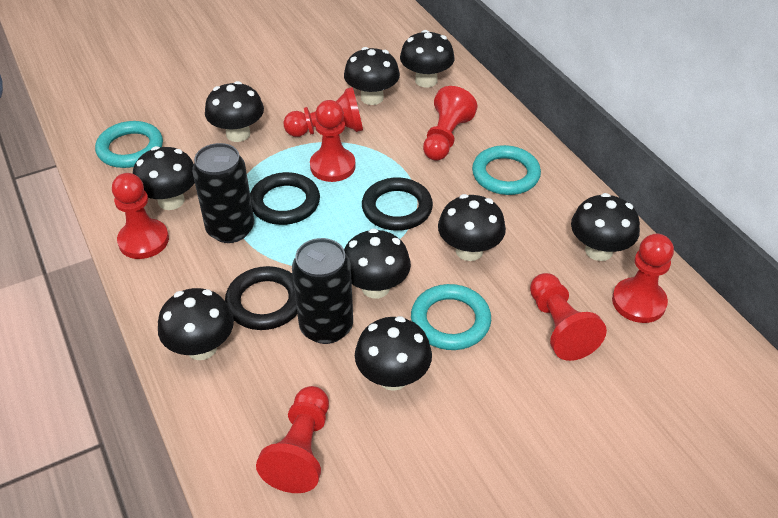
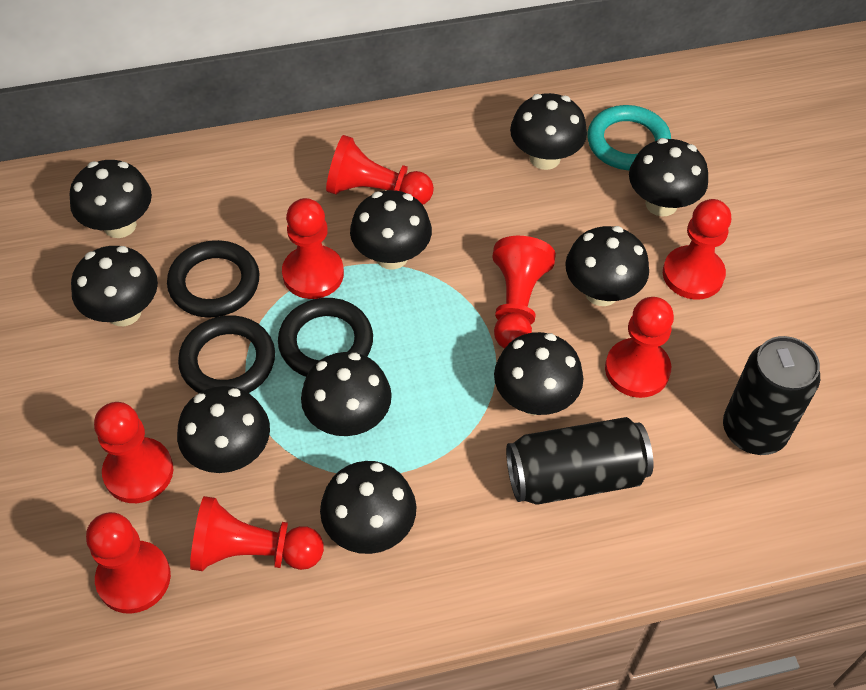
black mushroom: 9 -> 10
red pawn: 7 -> 8
turquoise ring: 3 -> 1

